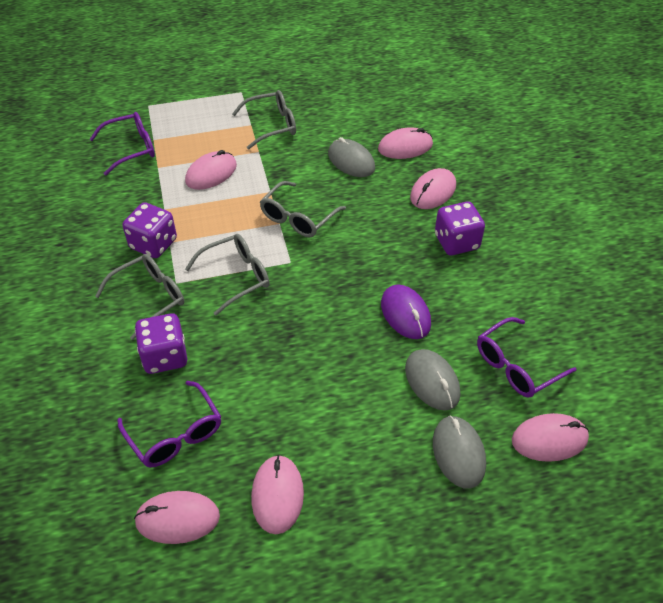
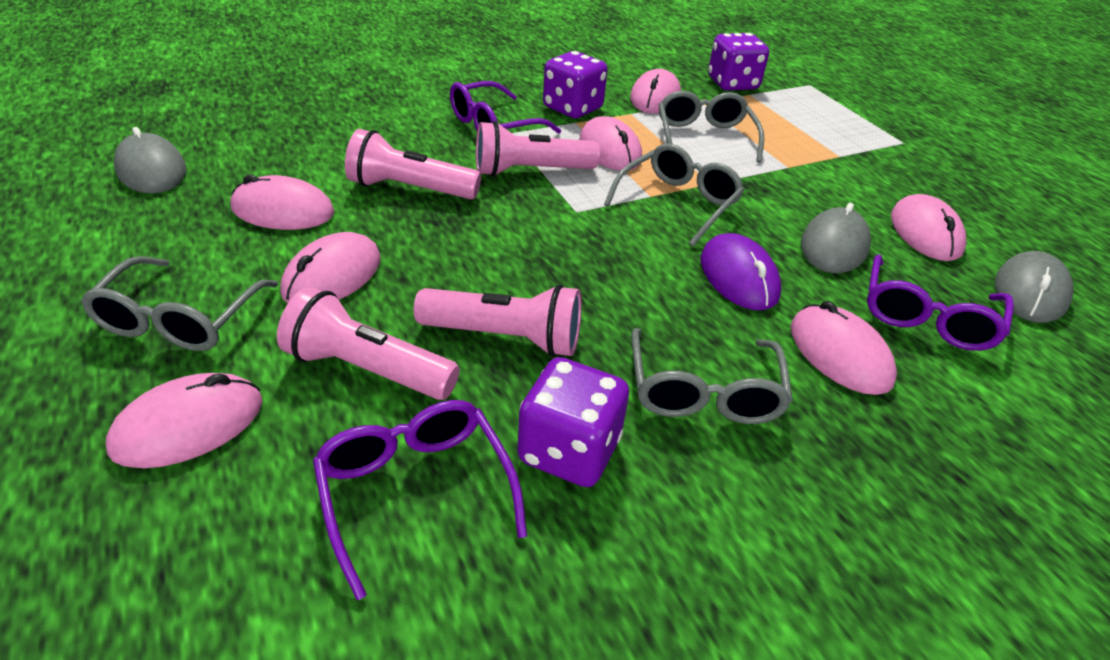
pink flashlight: 0 -> 4
pink mouse: 6 -> 7

